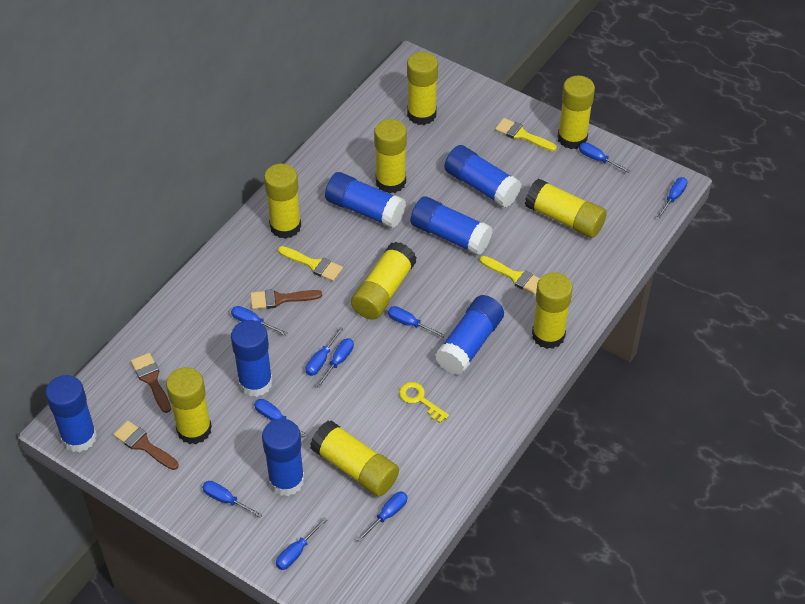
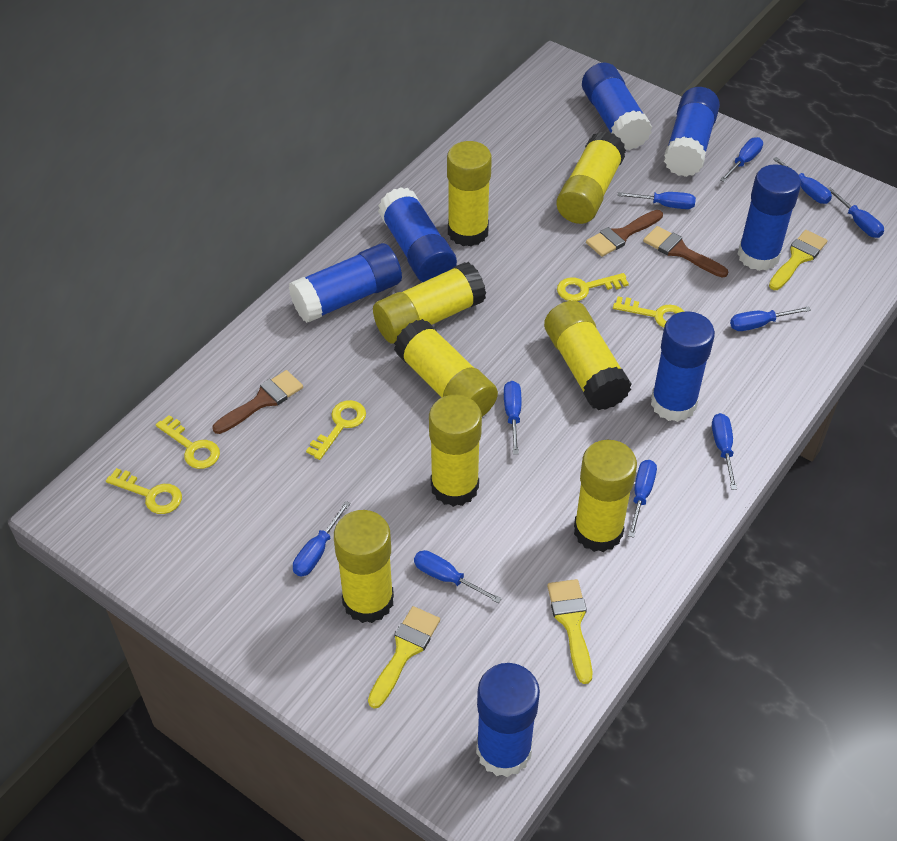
yellow glue stick: 9 -> 8
yellow key: 1 -> 5

